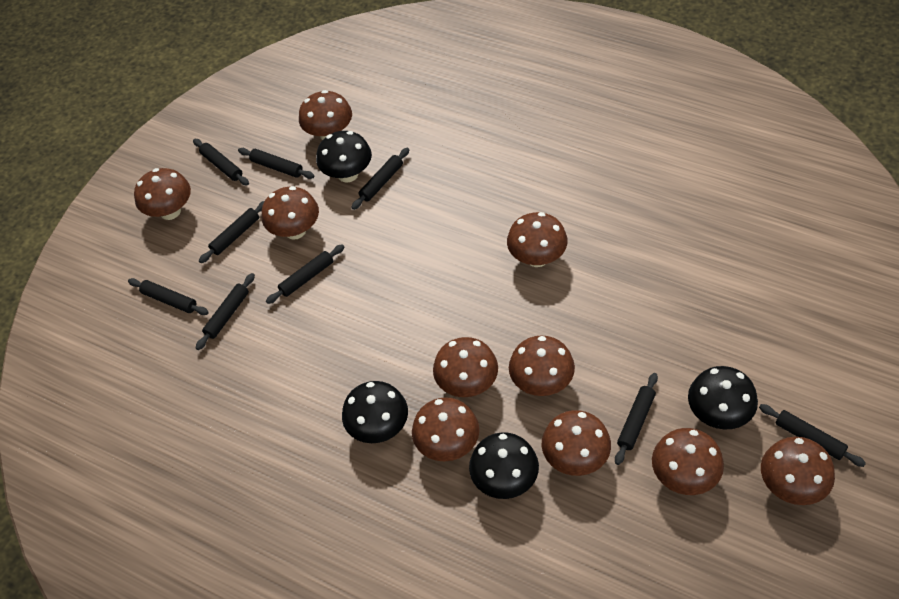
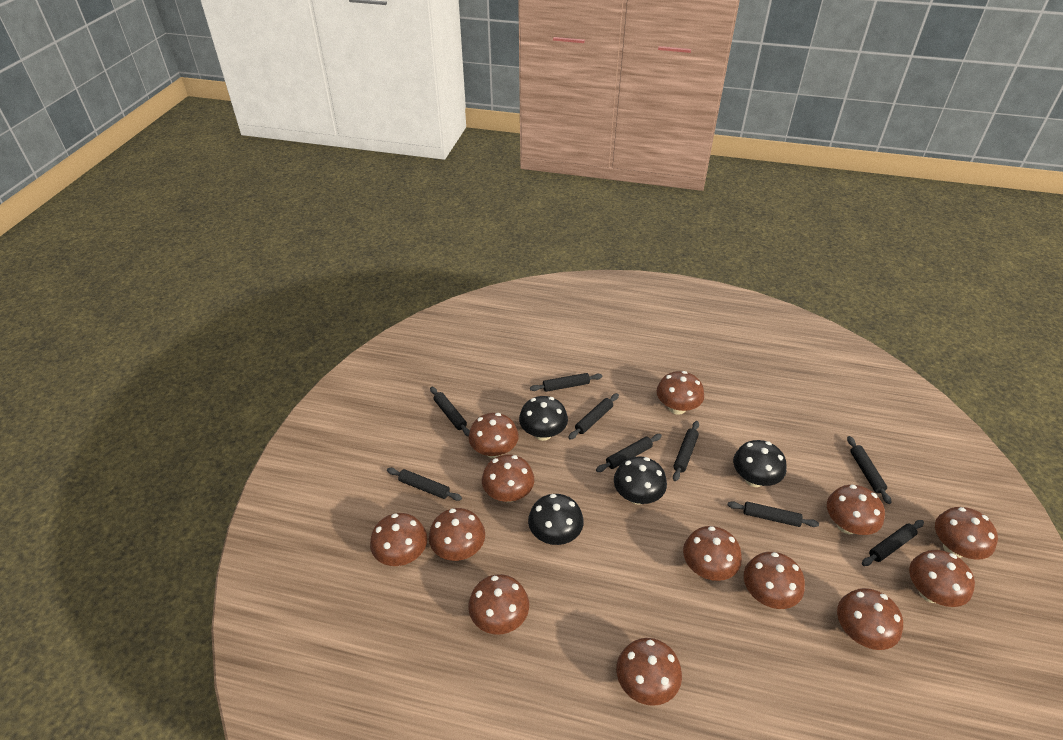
brown mushroom: 10 -> 13

